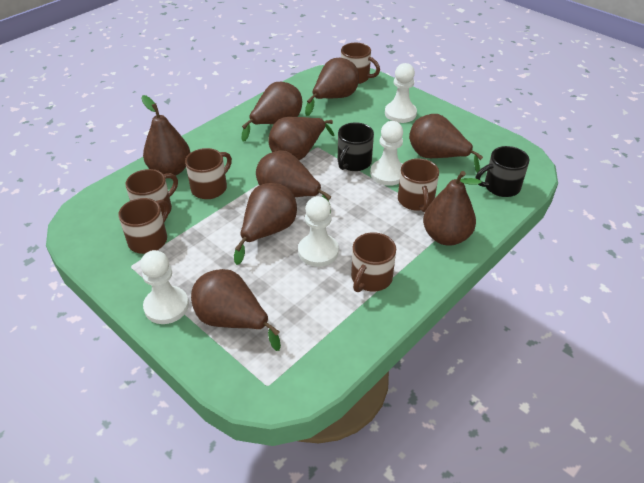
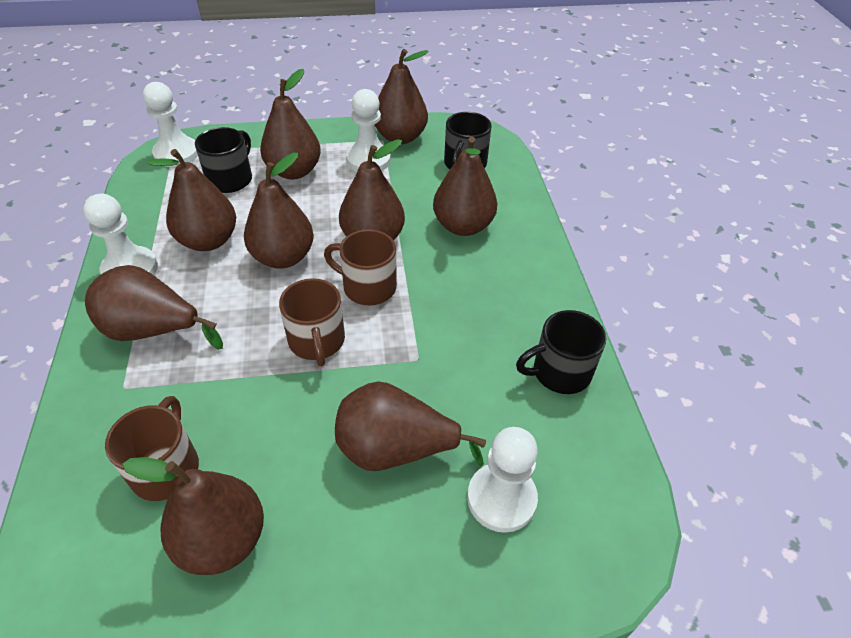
black mug: 2 -> 3
brown mug: 6 -> 3

